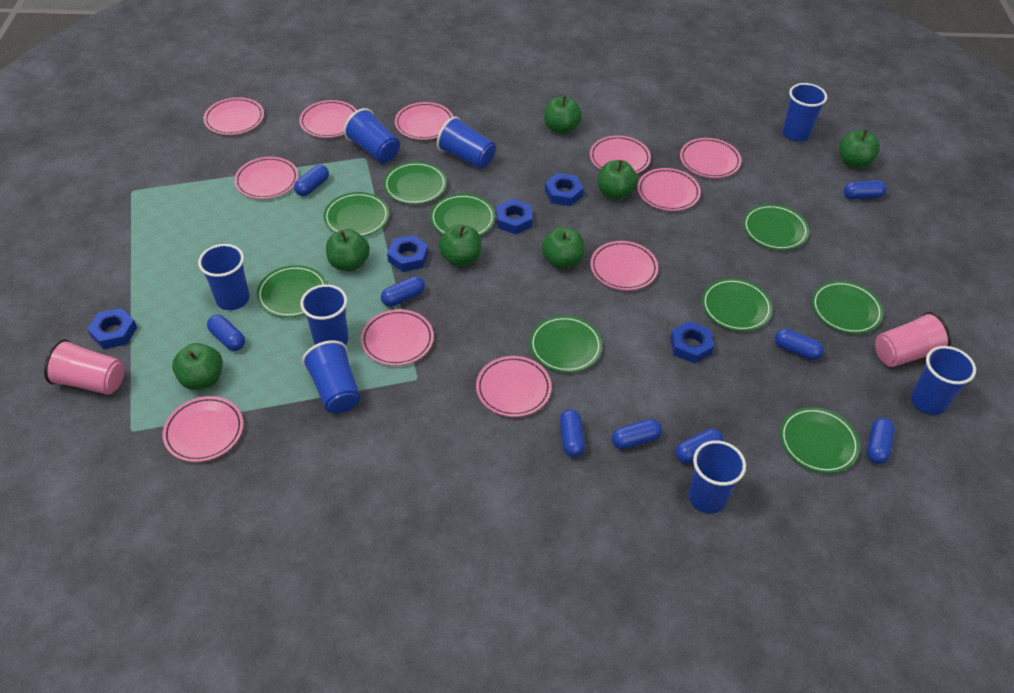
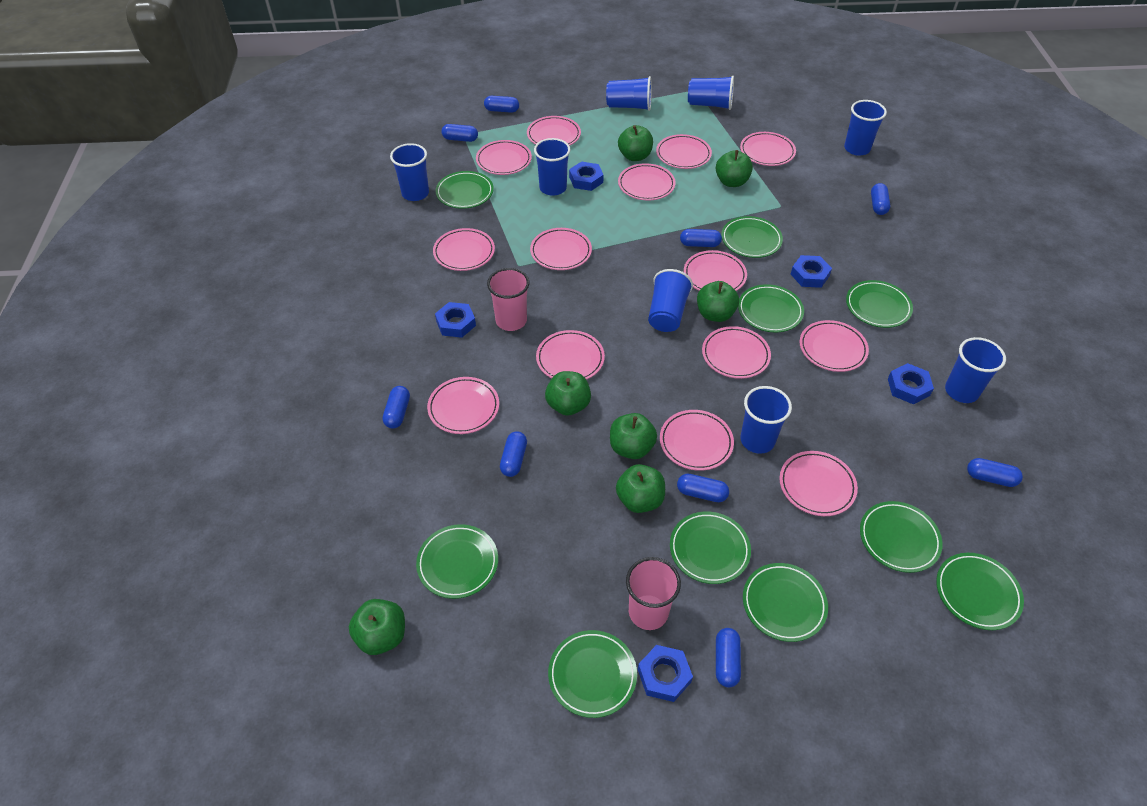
green plate: 9 -> 10
pink plate: 11 -> 14

